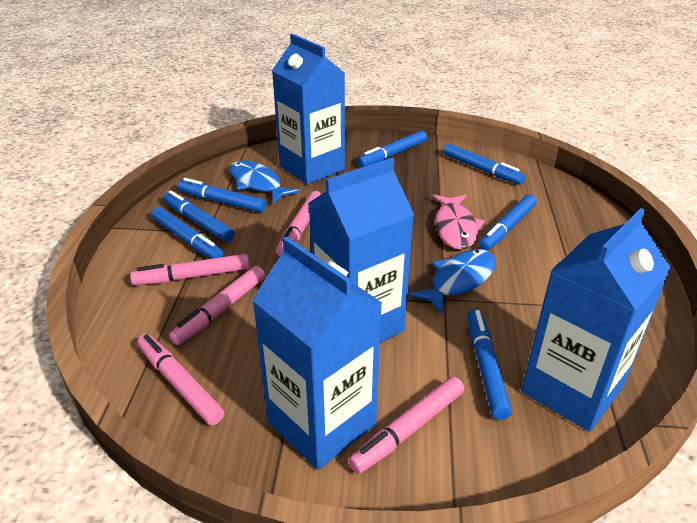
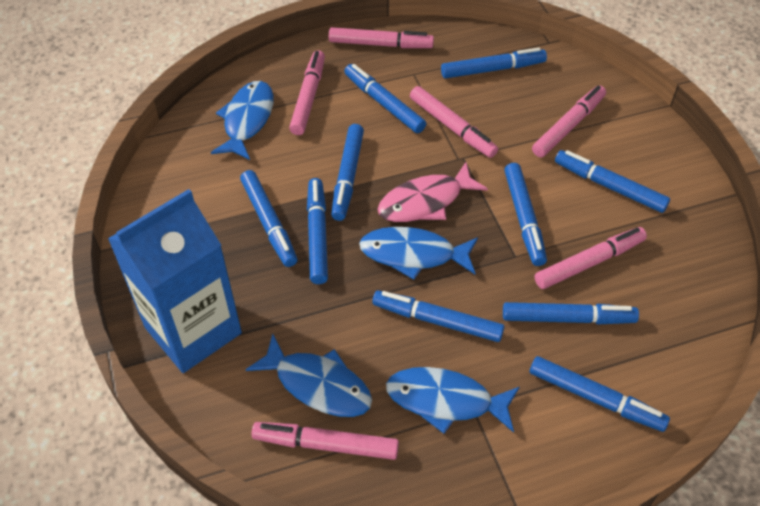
blue carton: 4 -> 1
blue fish: 2 -> 4
blue marker: 7 -> 10
pink marker: 5 -> 6

